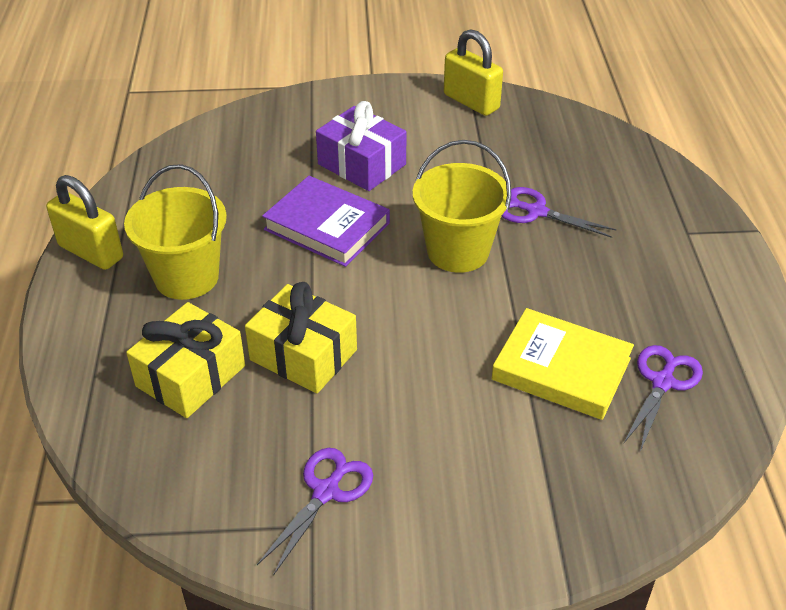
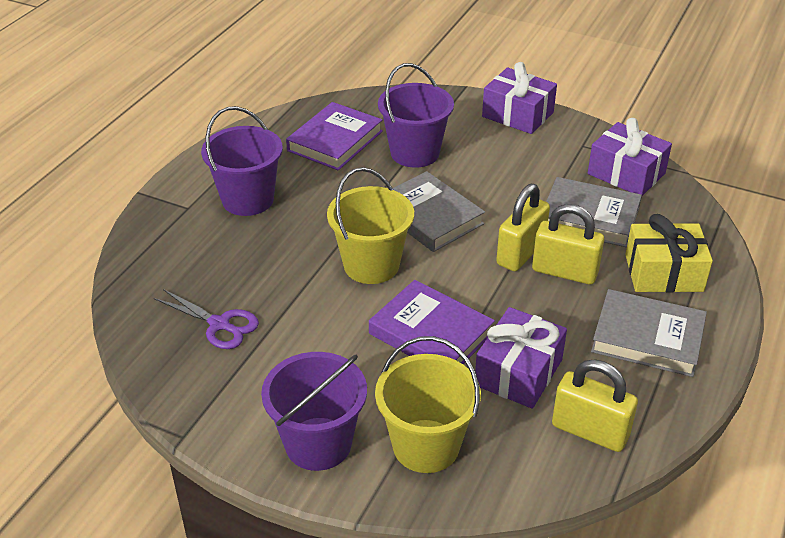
grey book: 0 -> 3
purple book: 1 -> 2
purple bucket: 0 -> 3
purple gift: 1 -> 3
purple scissors: 3 -> 1
yellow book: 1 -> 0
yellow gift: 2 -> 1
yellow padlock: 2 -> 3

